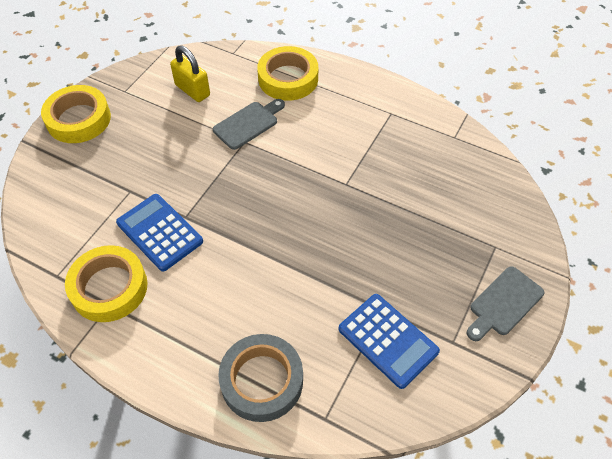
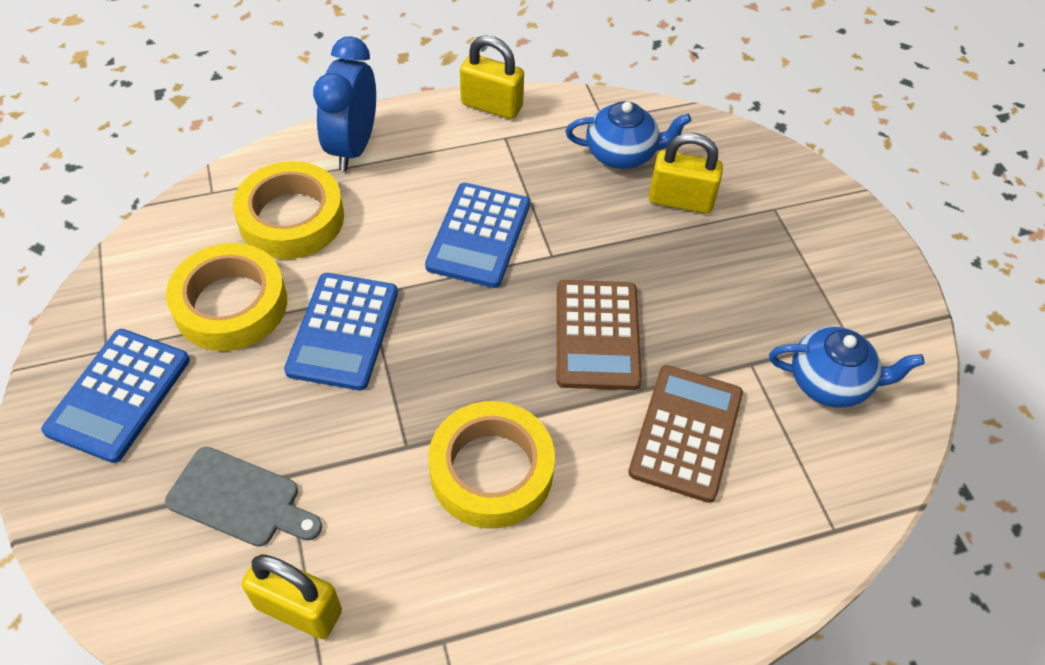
blue calculator: 2 -> 3
blue clock: 0 -> 1
blue teapot: 0 -> 2
brown calculator: 0 -> 2
grey cutting board: 2 -> 1
grey tape: 1 -> 0
yellow padlock: 1 -> 3

